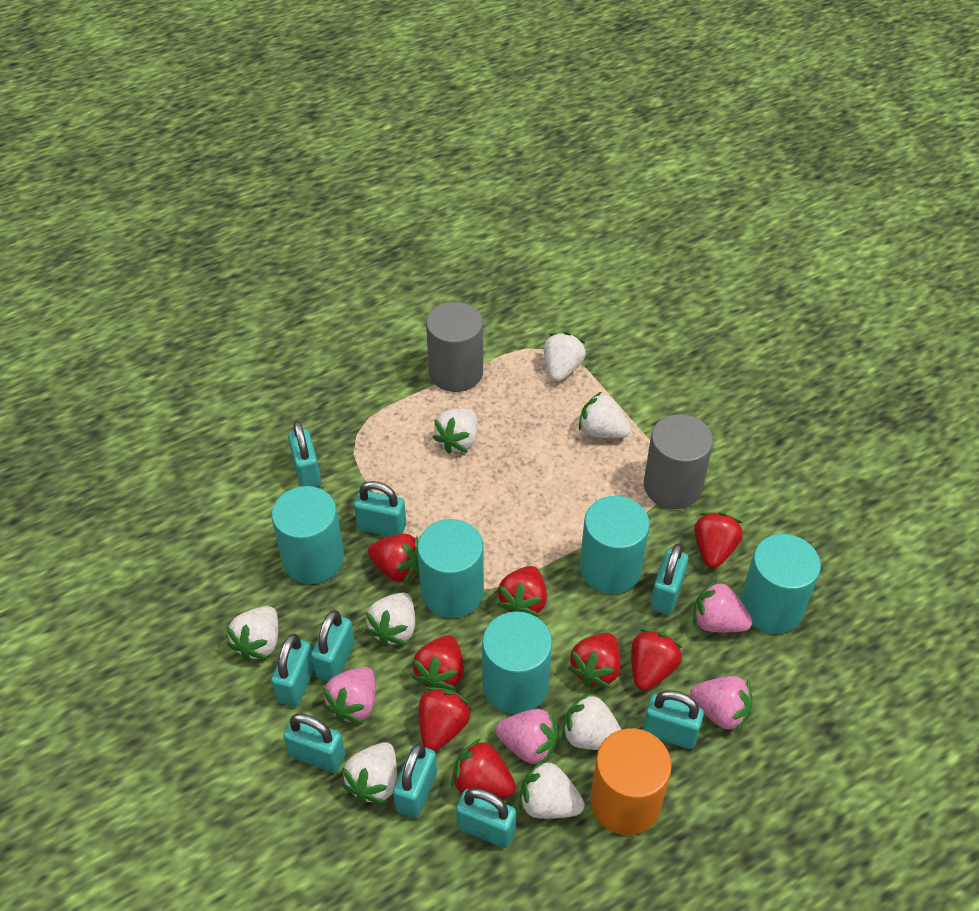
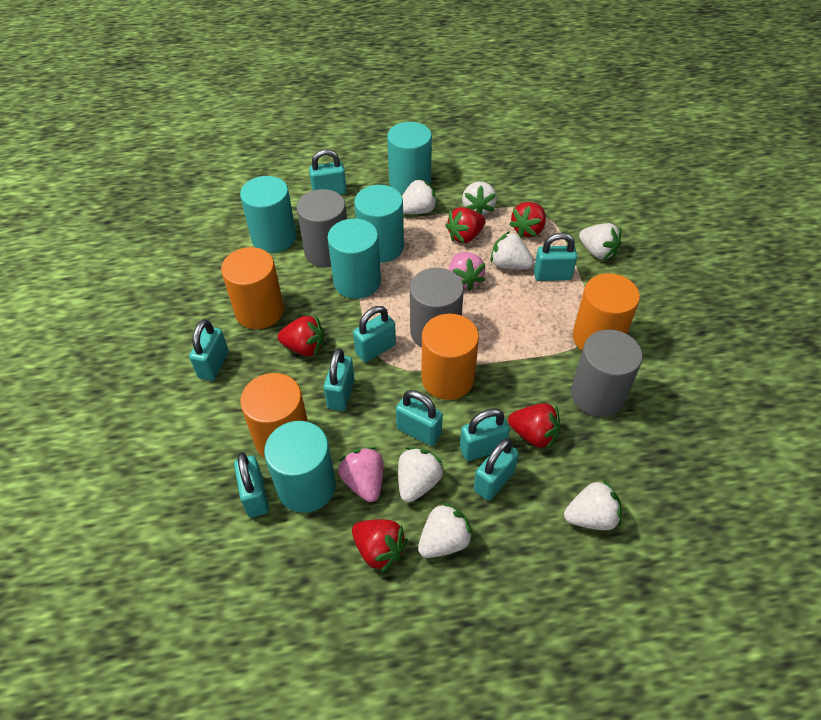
grey cylinder: 2 -> 3
orange cylinder: 1 -> 4
pink strawberry: 4 -> 2
red strawberry: 8 -> 5
white strawberry: 8 -> 7

